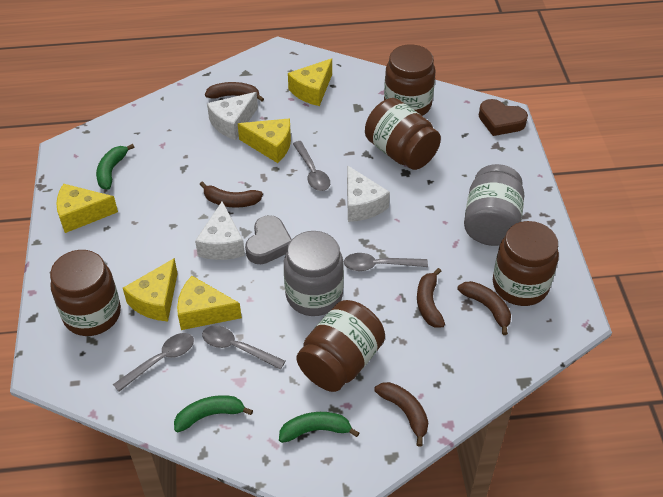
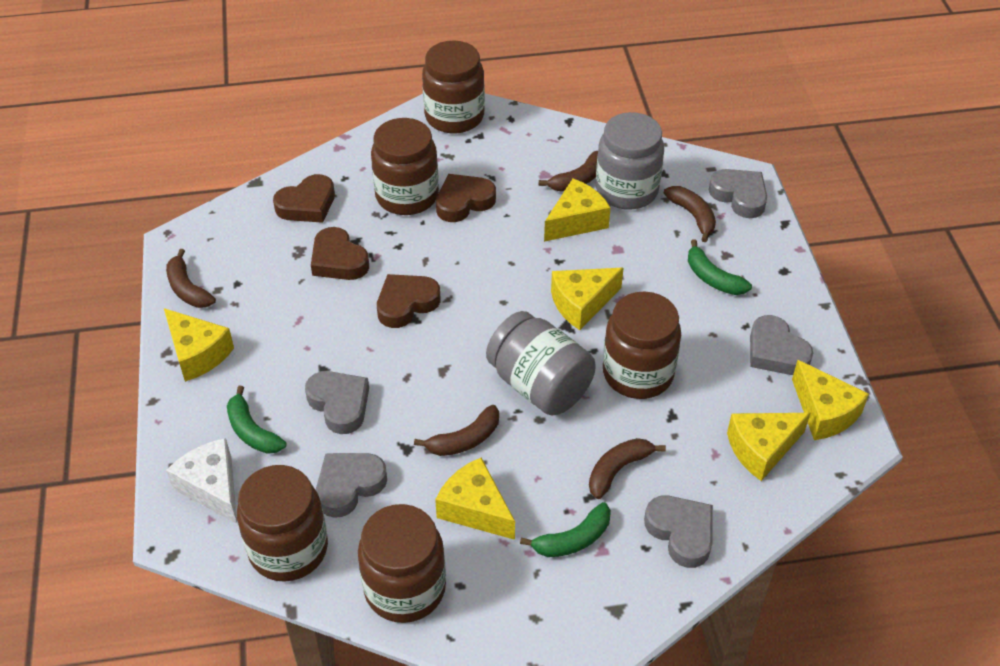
brown heart: 1 -> 4
grey heart: 1 -> 5
grey spoon: 4 -> 0
white cheese: 3 -> 1
yellow cheese: 5 -> 6

